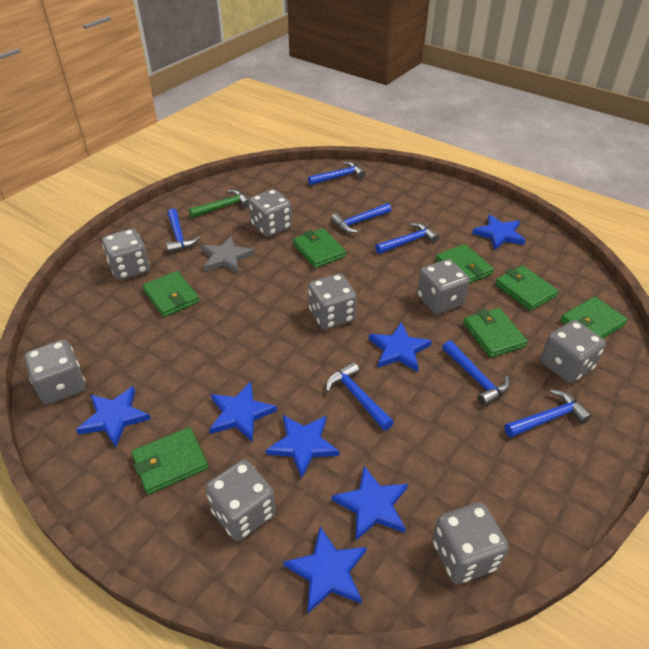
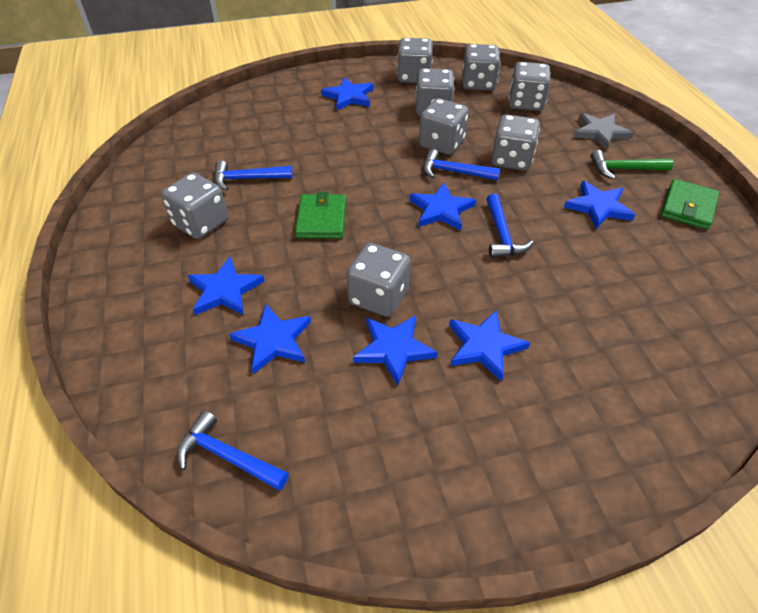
blue hammer: 7 -> 4
green wallet: 7 -> 2

